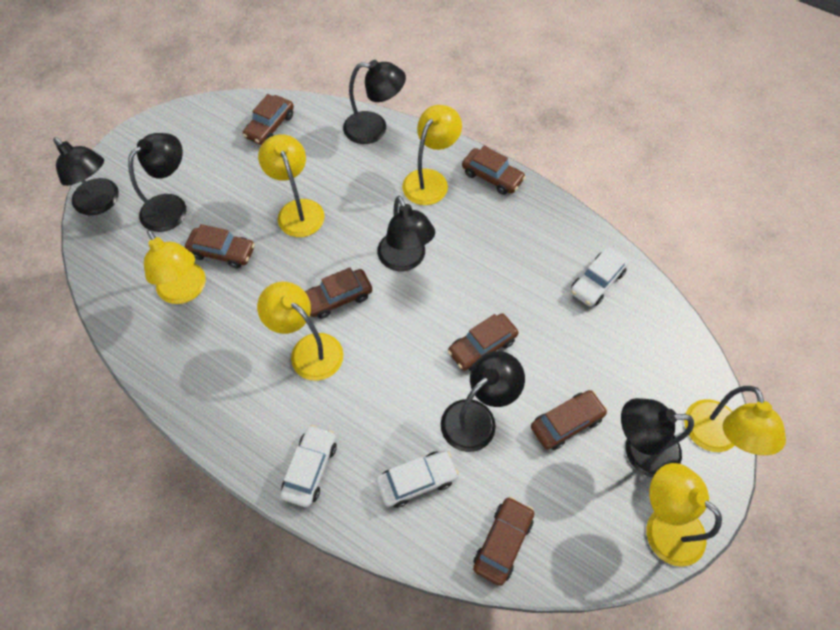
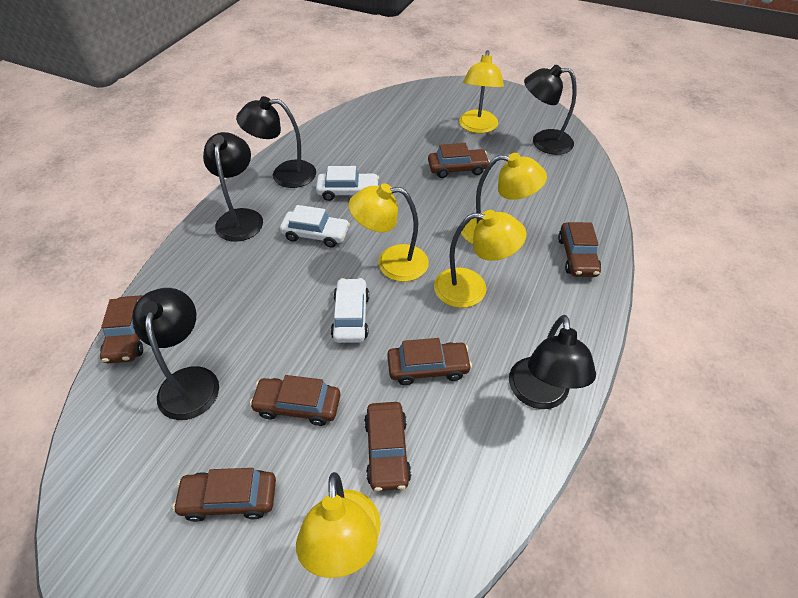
black lamp: 6 -> 5
yellow lamp: 6 -> 5

